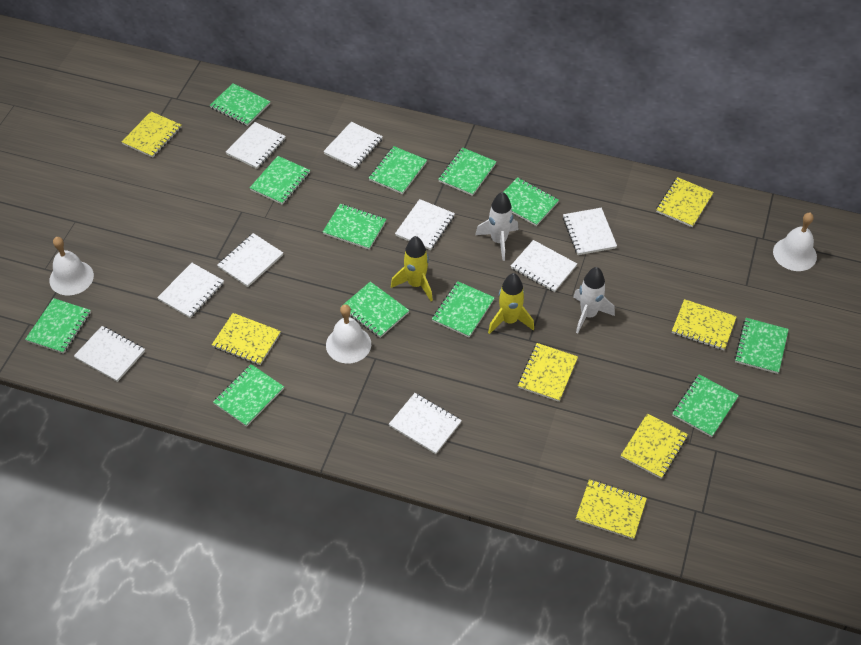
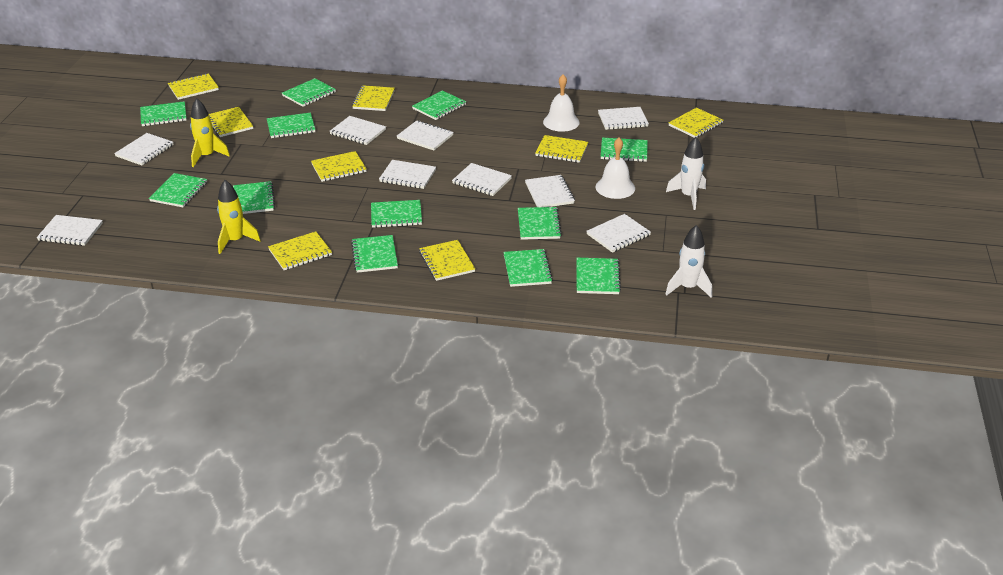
white bell: 3 -> 2
yellow notebook: 7 -> 8

